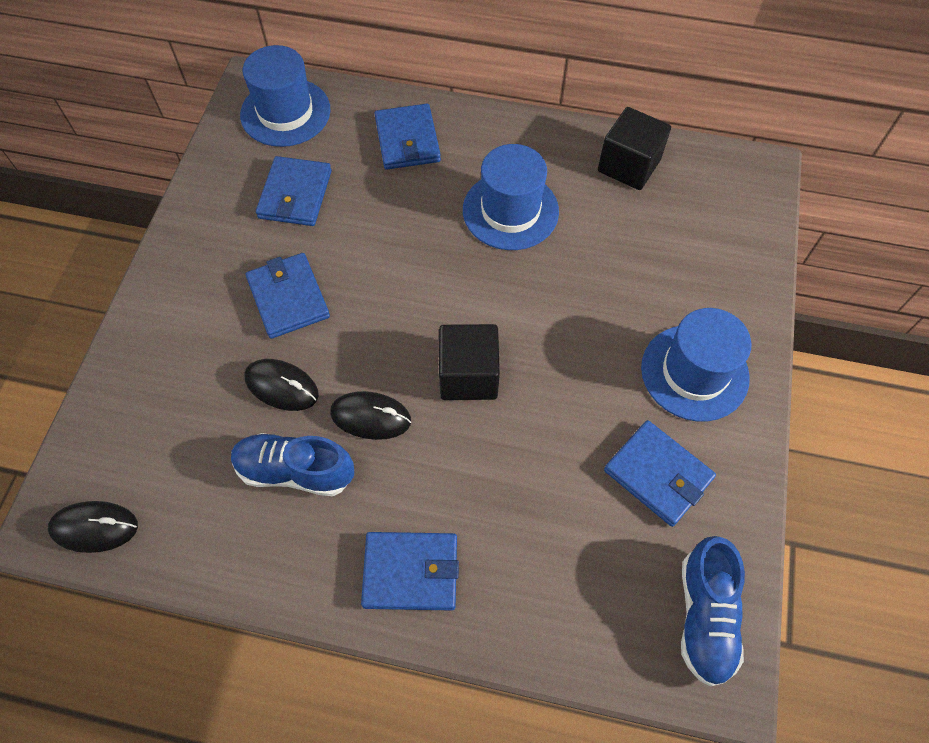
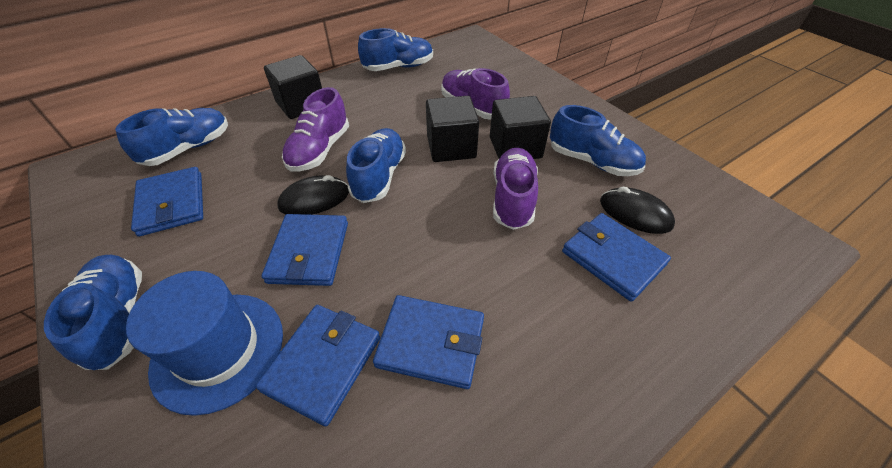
black cube: 2 -> 3
black mouse: 3 -> 2
blue hat: 3 -> 1
blue shoe: 2 -> 5
purple shoe: 0 -> 3

